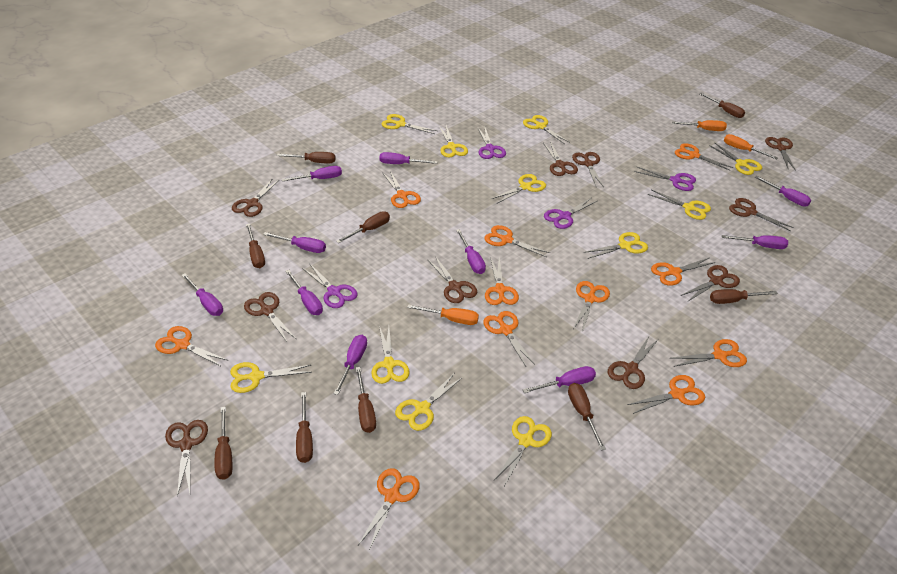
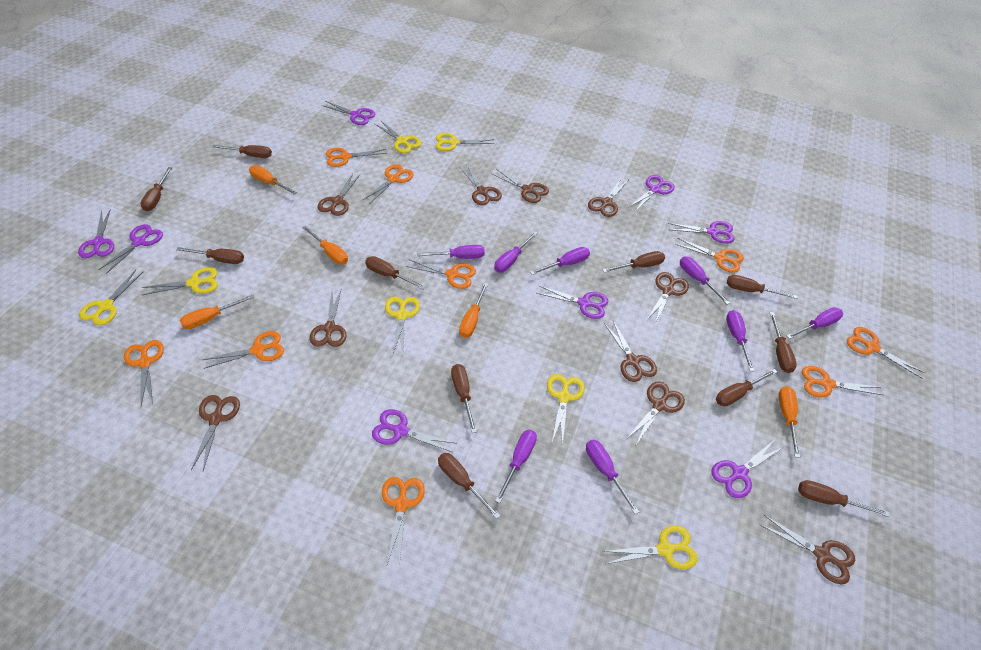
brown screwdriver: 9 -> 11
orange scissors: 11 -> 9
orange screwdriver: 3 -> 5
purple scissors: 4 -> 8
purple screwdriver: 10 -> 8
yellow scissors: 11 -> 7

